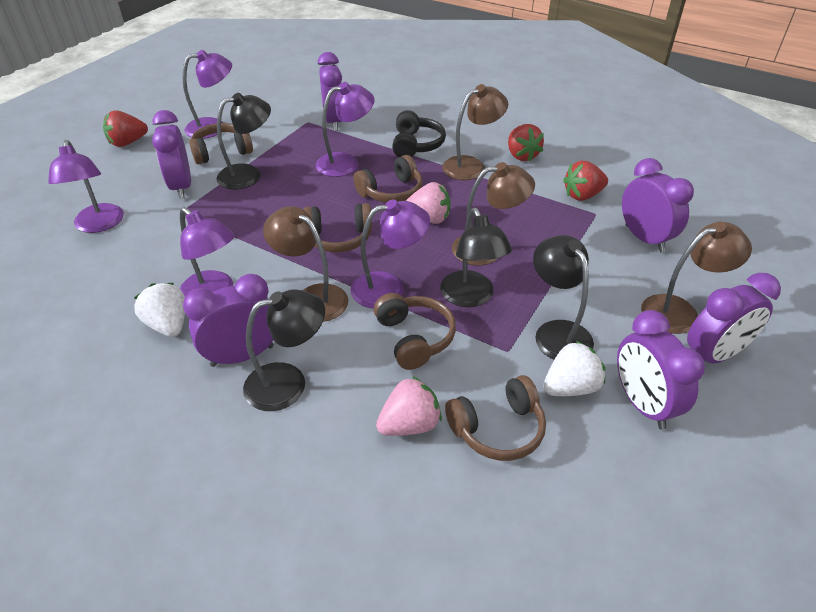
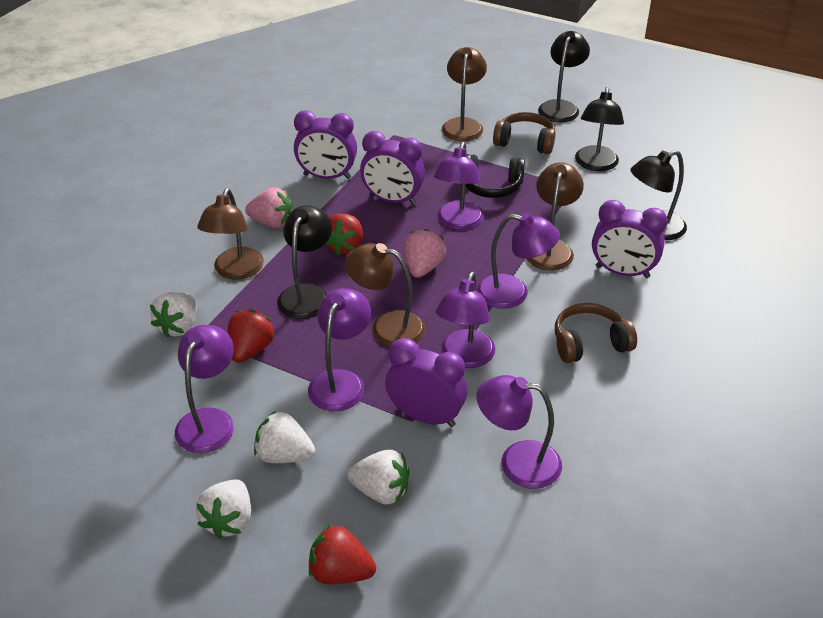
brown headphones: 5 -> 2
purple clock: 6 -> 4
purple lamp: 5 -> 6
white strawberry: 2 -> 4

